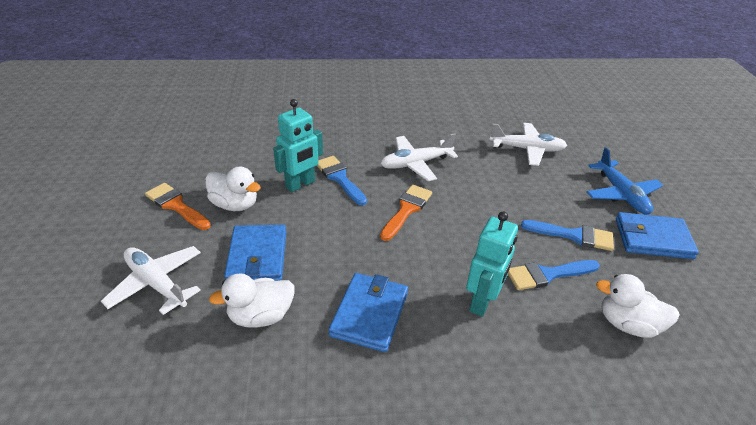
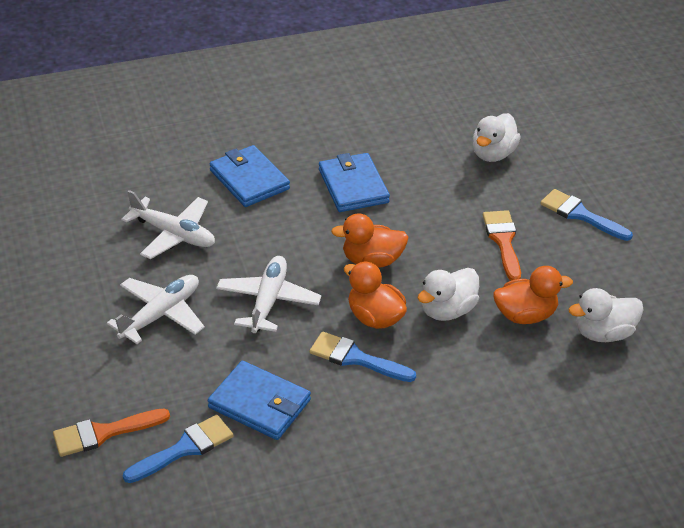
blue plane: 1 -> 0
orange duck: 0 -> 3
turquoise robot: 2 -> 0

